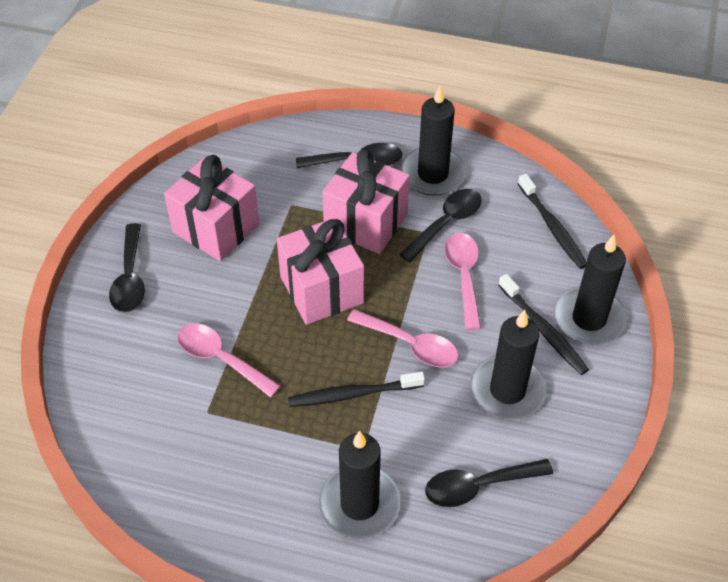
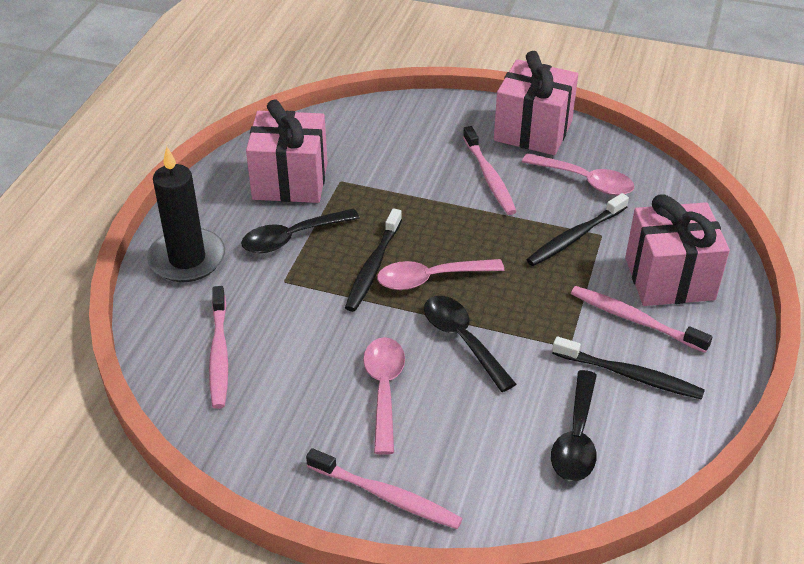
black candle: 4 -> 1
black spoon: 4 -> 3
pink toothbrush: 0 -> 4

